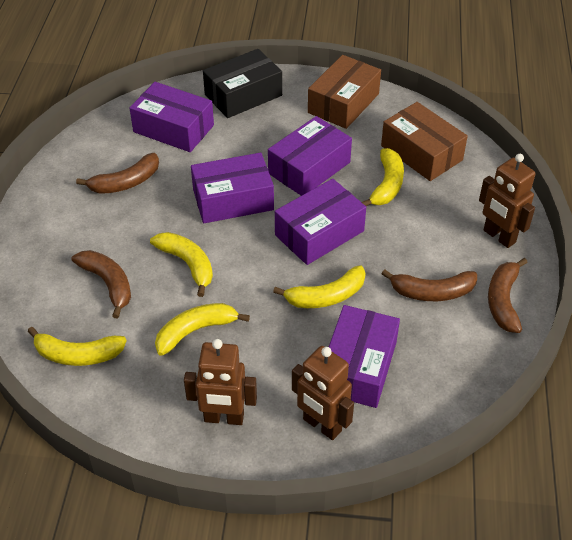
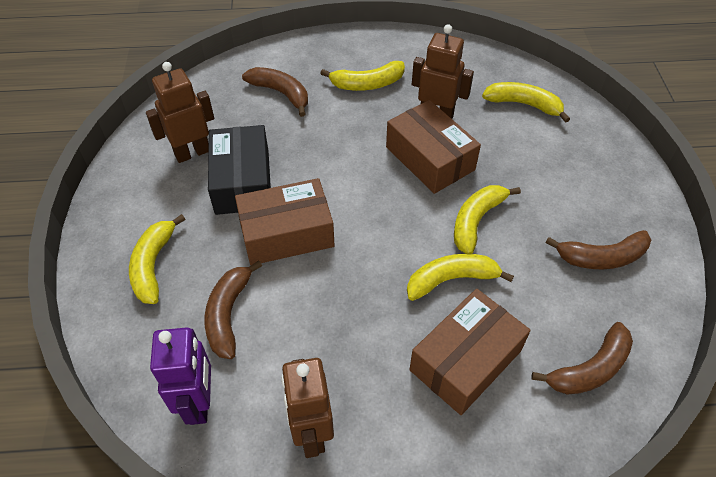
brown box: 2 -> 3
purple box: 5 -> 0
purple robot: 0 -> 1

